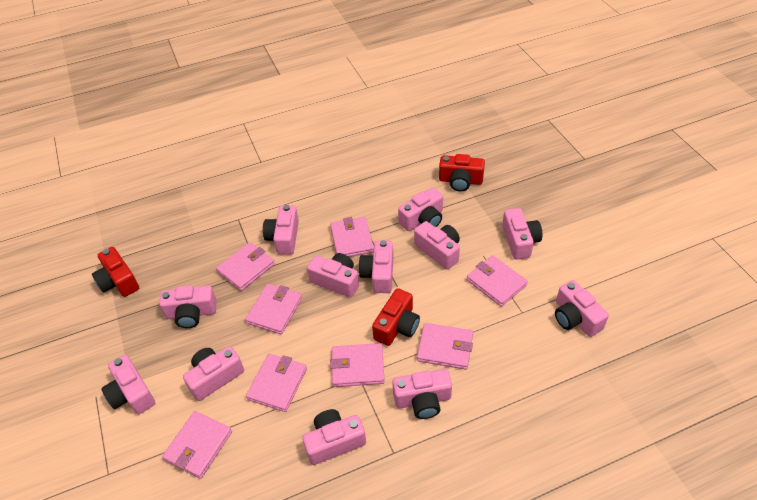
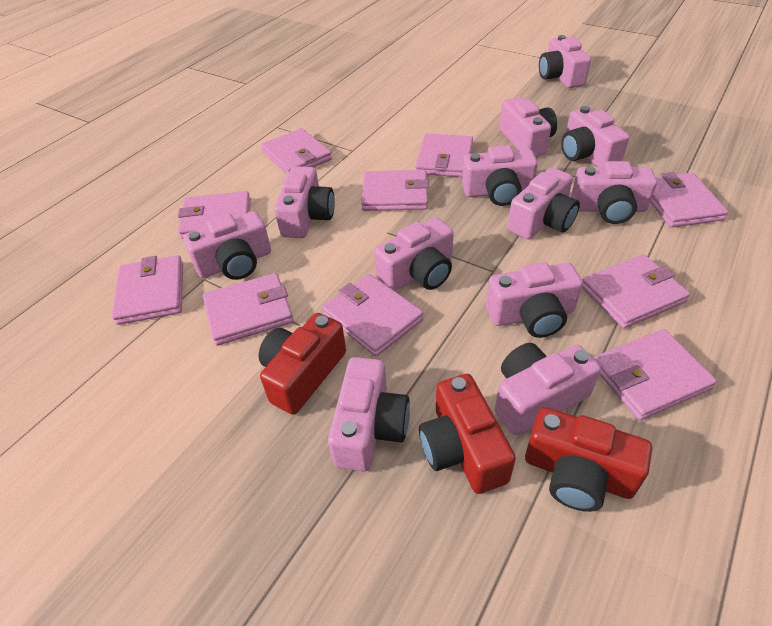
pink wallet: 8 -> 10

